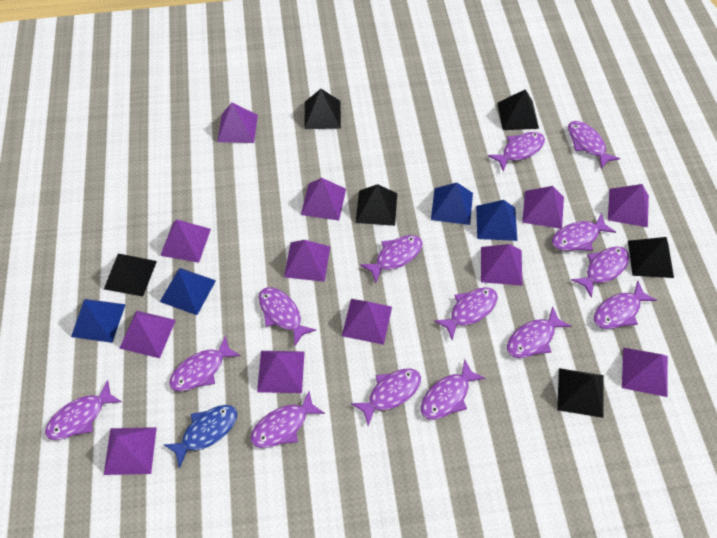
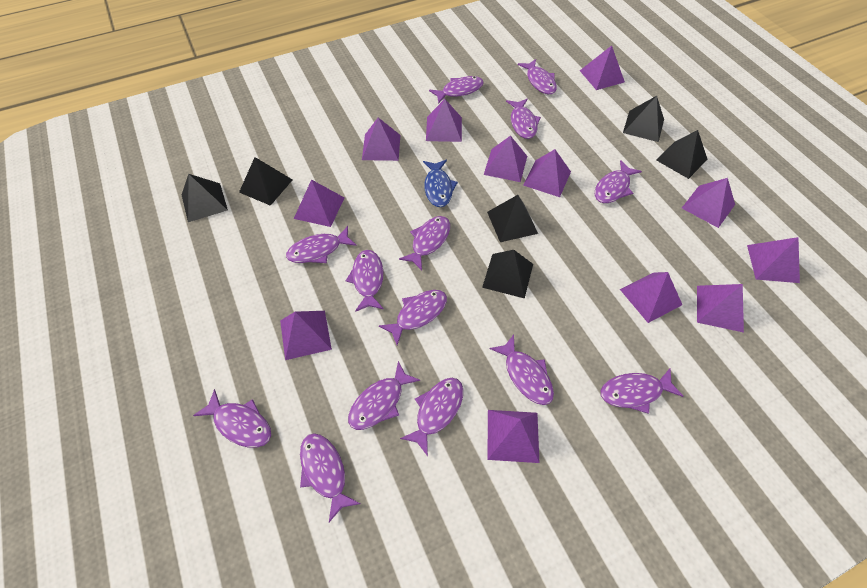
blue pyramid: 4 -> 0

